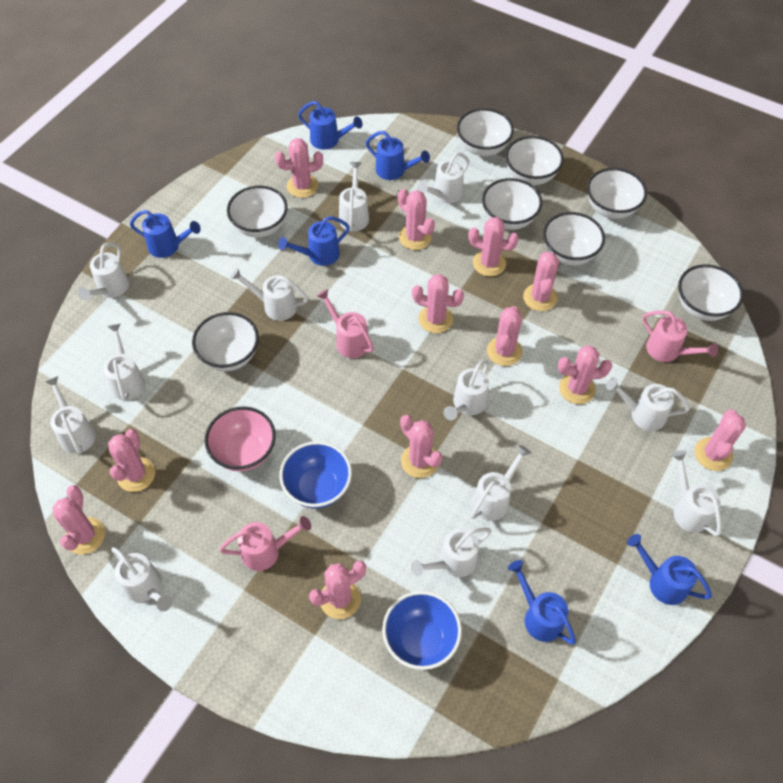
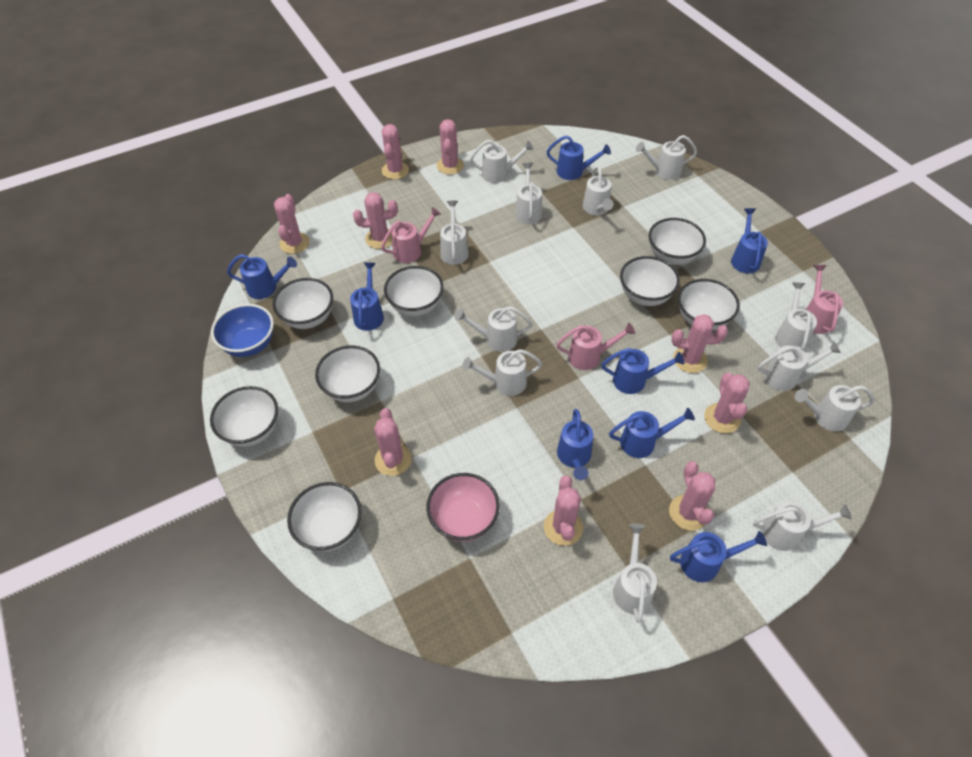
blue bowl: 2 -> 1
blue watering can: 6 -> 8
pink cactus: 12 -> 9

